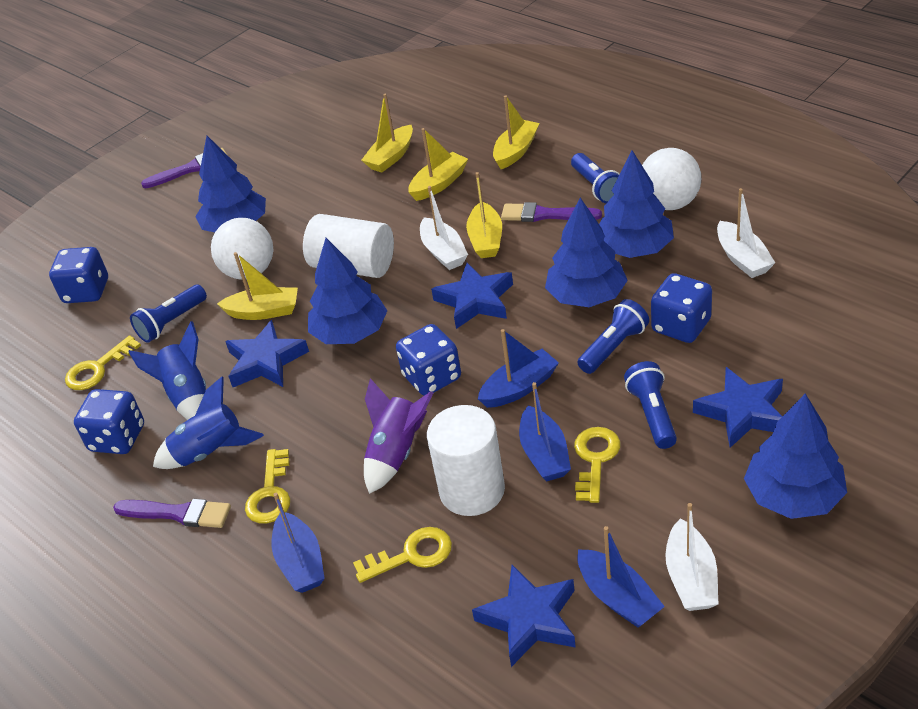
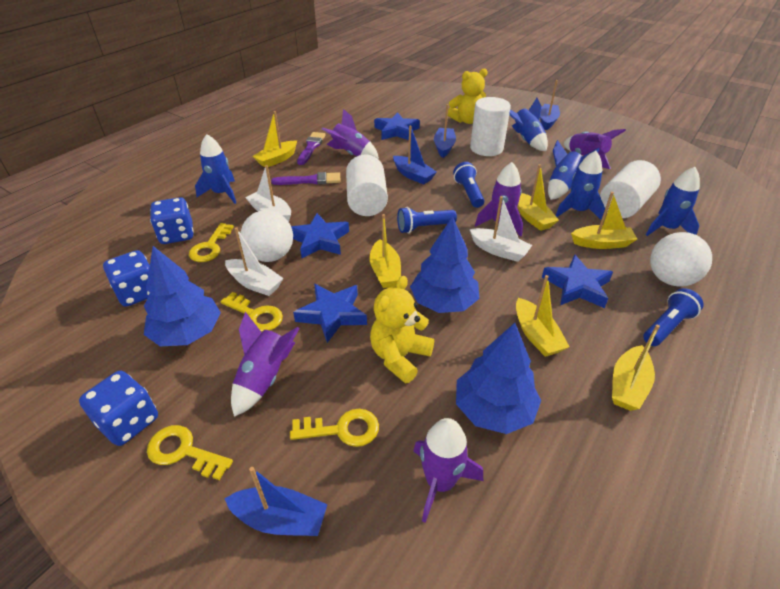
blue dice: 4 -> 3
blue flashlight: 4 -> 3
blue rocket: 2 -> 5
blue tree: 5 -> 3
purple brush: 3 -> 2
purple rocket: 1 -> 5
white cylinder: 2 -> 3
yellow boat: 5 -> 6
yellow teddy bear: 0 -> 2

